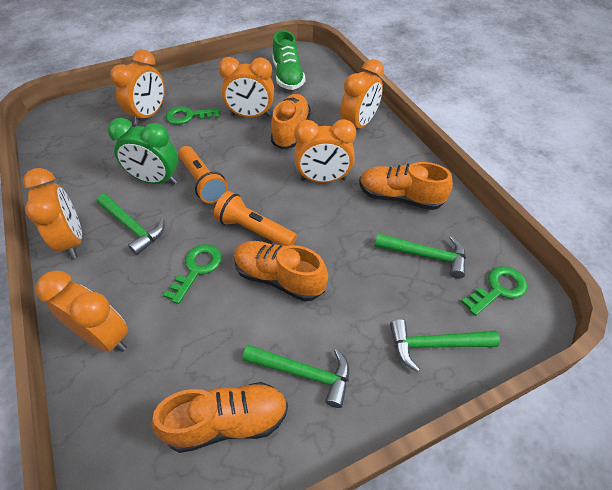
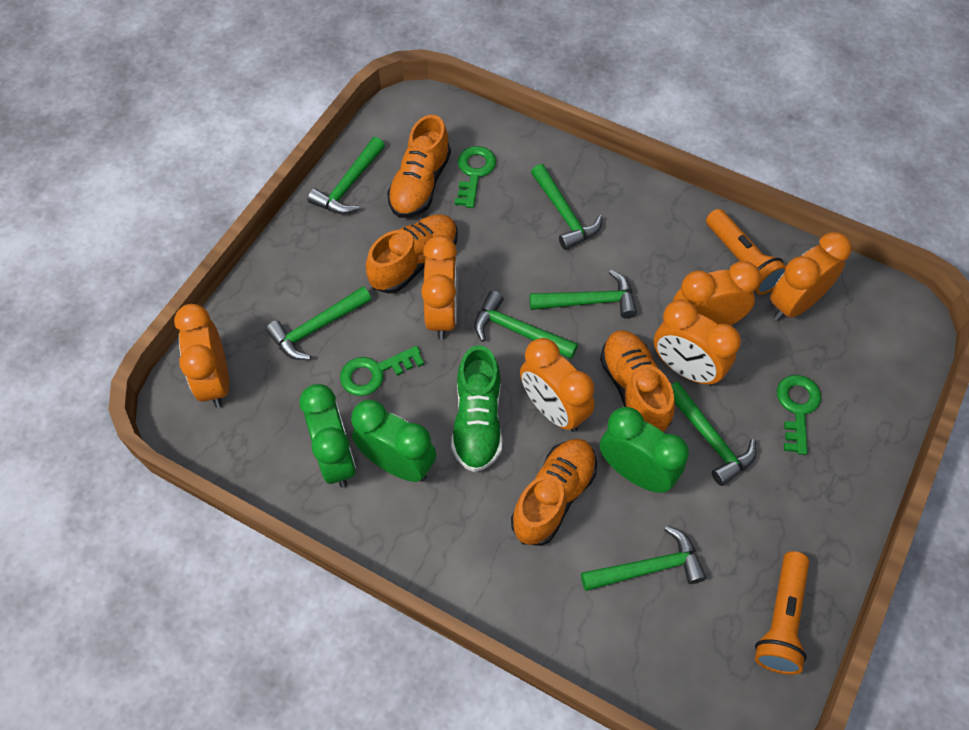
green clock: 1 -> 3
green hammer: 4 -> 7

